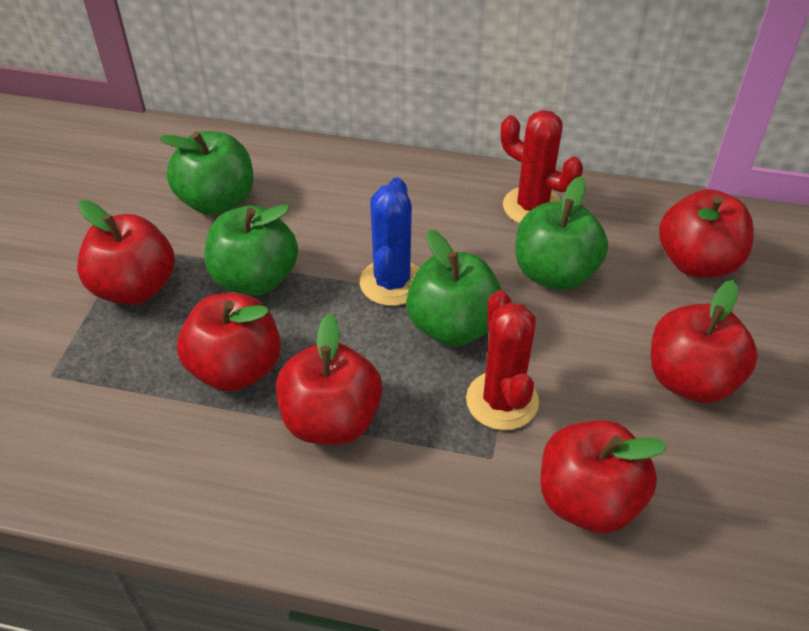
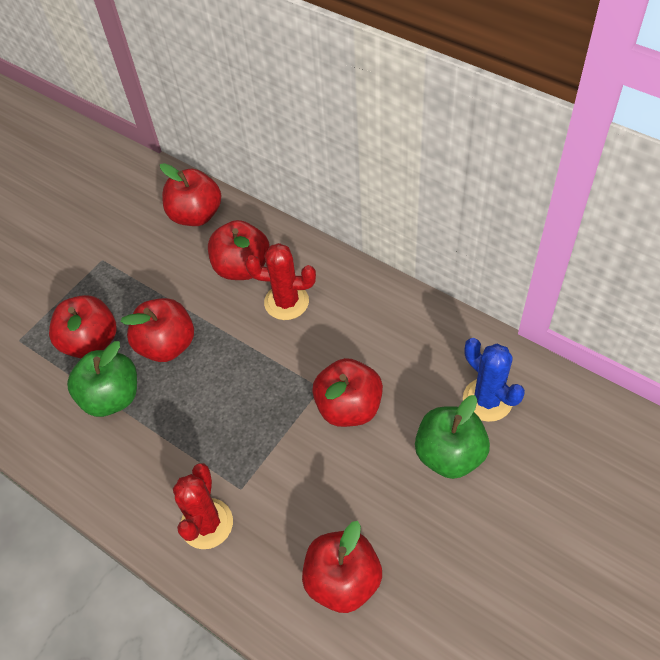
green apple: 4 -> 2

